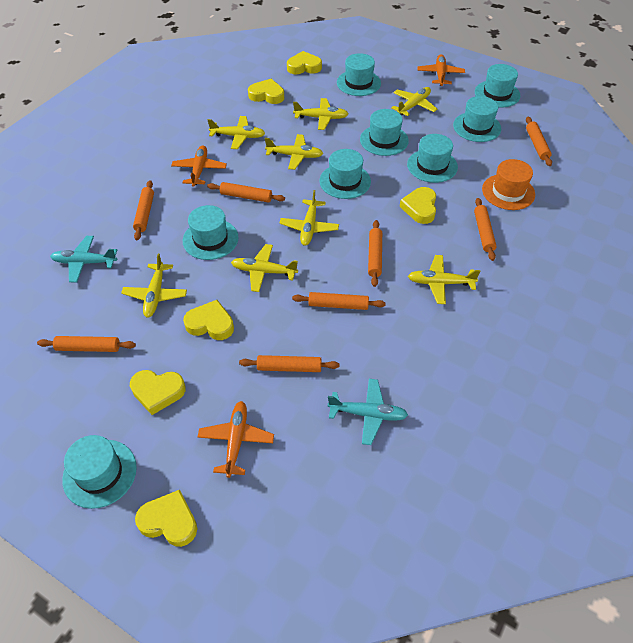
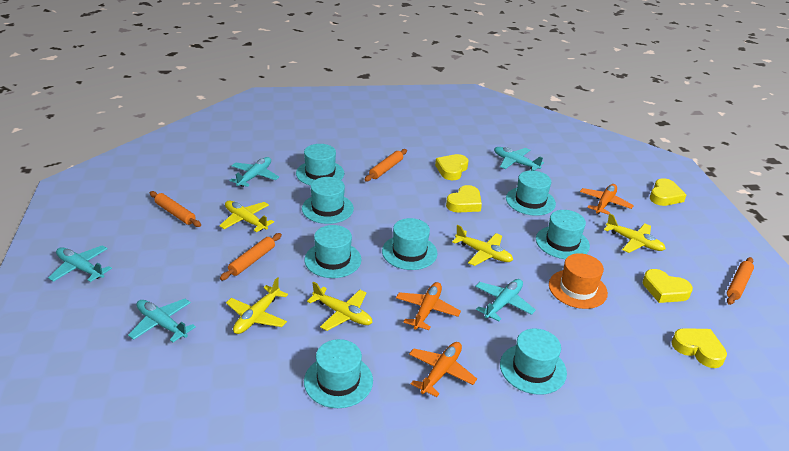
orange rolling pin: 8 -> 4
turquoise plane: 2 -> 5
yellow heart: 6 -> 5
yellow plane: 8 -> 5

